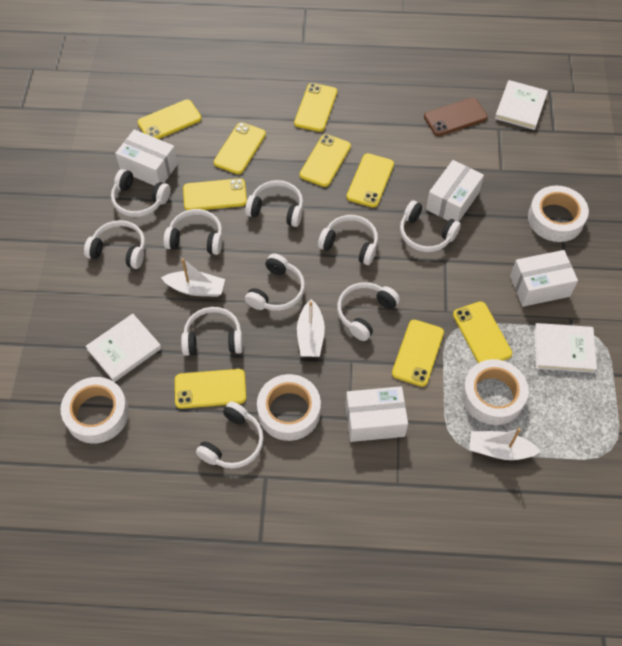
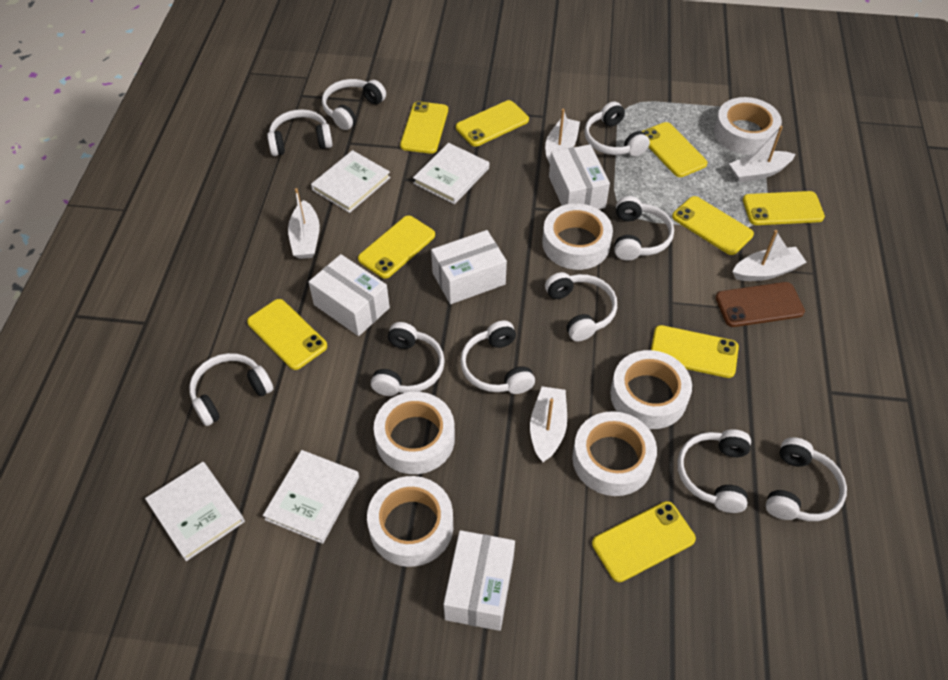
white boat: 3 -> 5
white book: 3 -> 4
white tape: 4 -> 6

